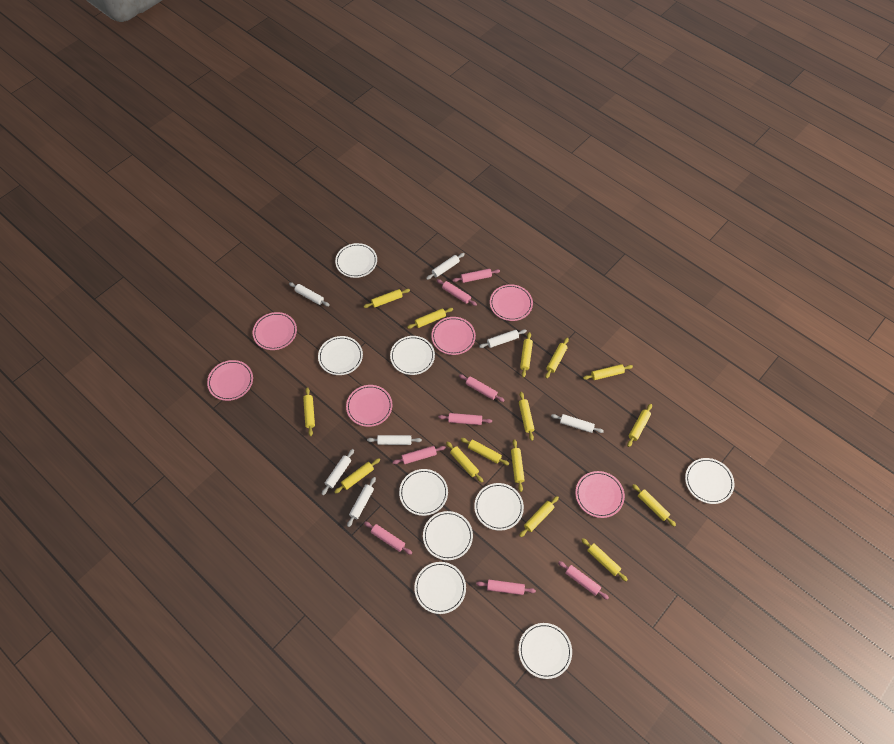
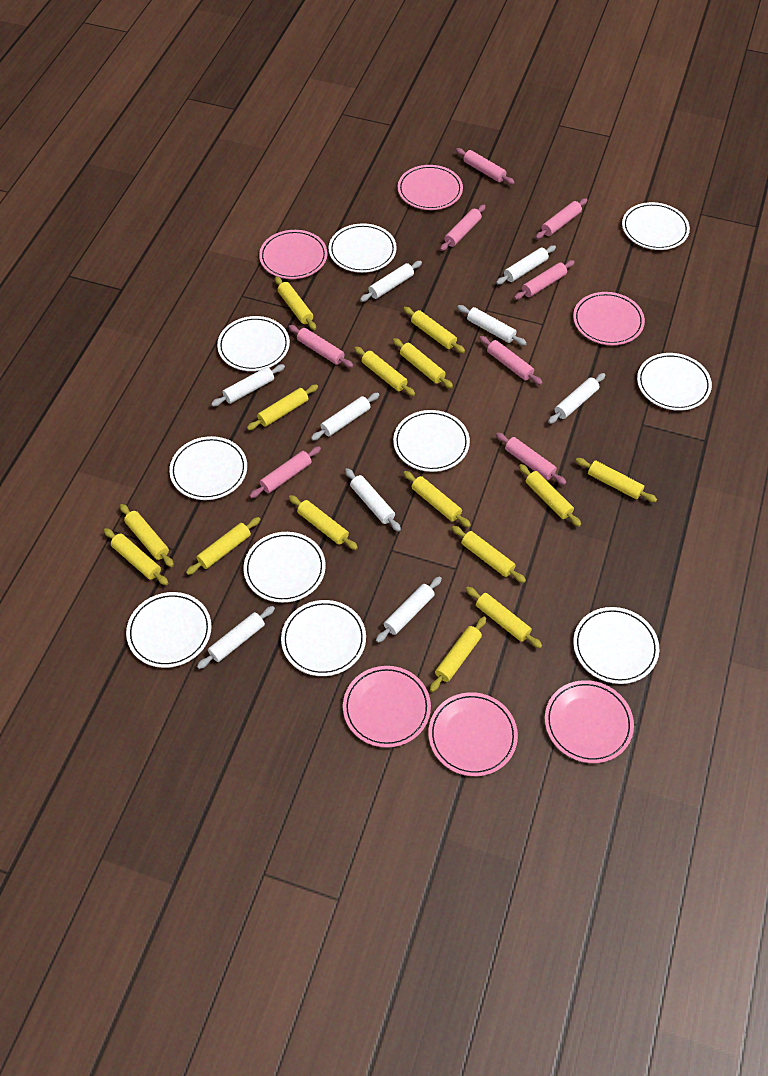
white plate: 9 -> 10
white rolling pin: 7 -> 9

